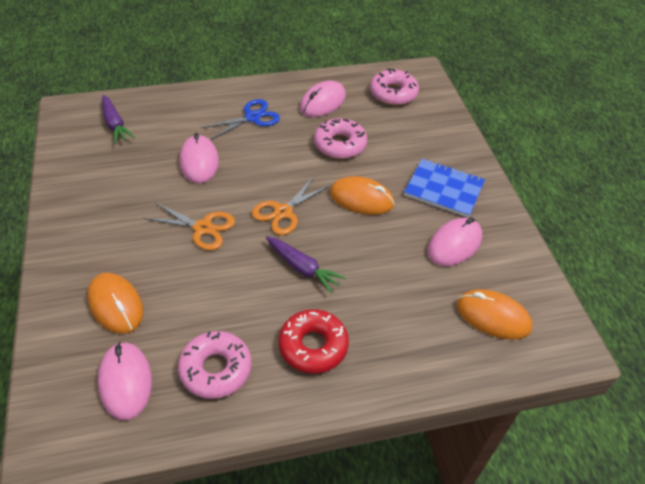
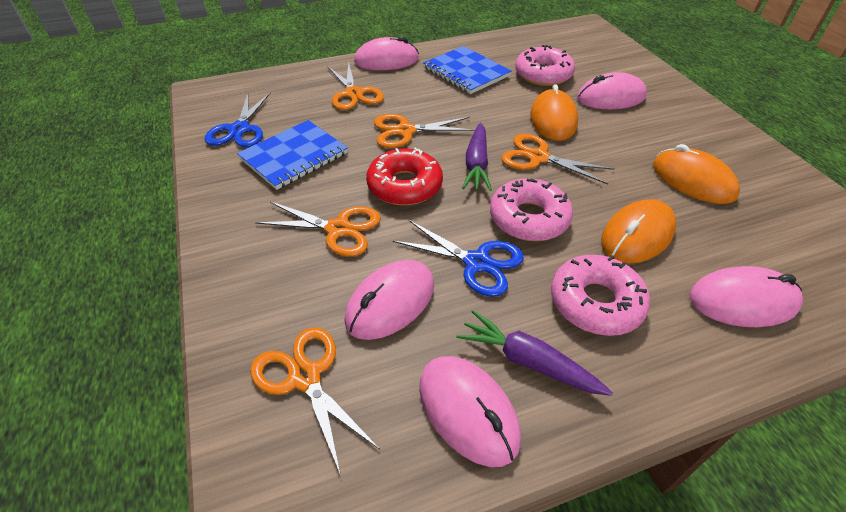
blue notebook: 1 -> 2
blue scissors: 1 -> 2
orange scissors: 2 -> 5
pink mouse: 4 -> 5

